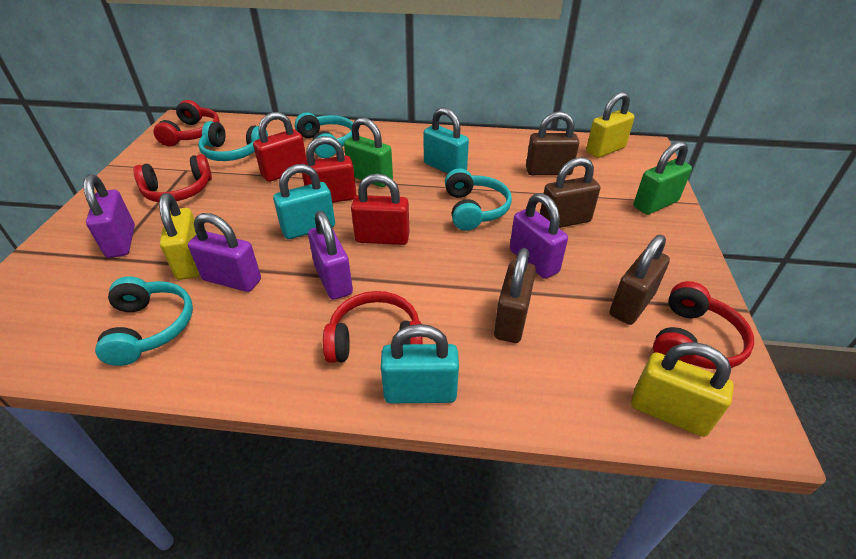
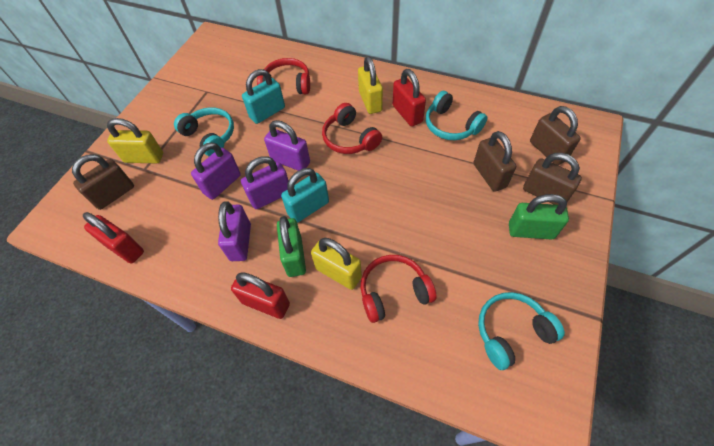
red headphones: 4 -> 3
turquoise headphones: 4 -> 3
turquoise padlock: 3 -> 2

